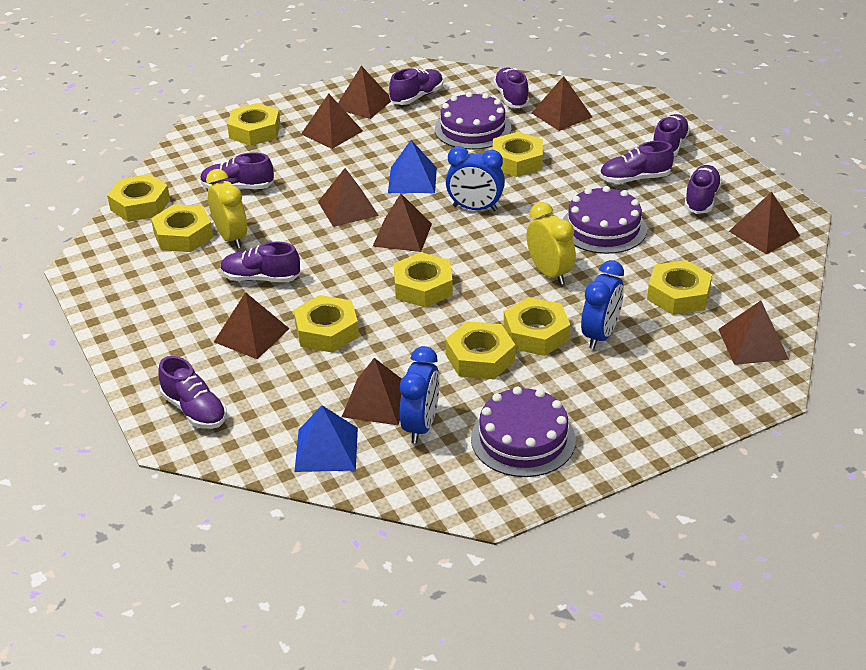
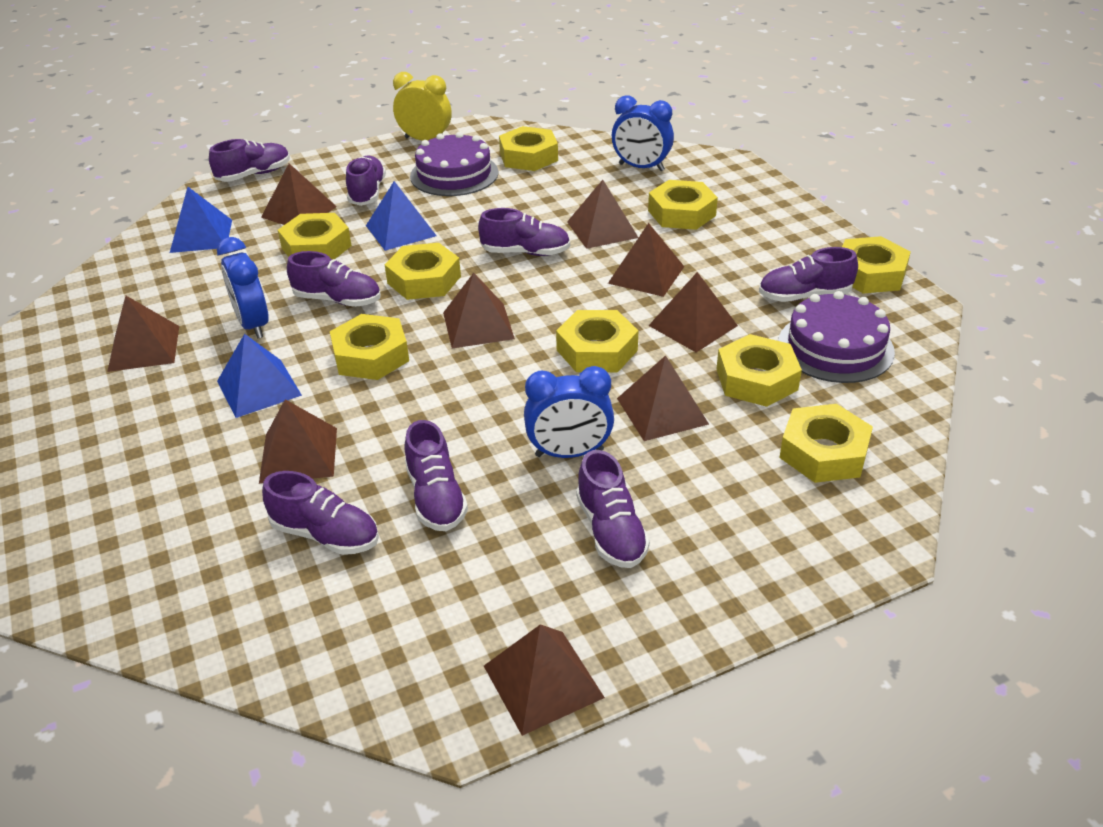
blue pyramid: 2 -> 3
purple cake: 3 -> 2
yellow clock: 2 -> 1

